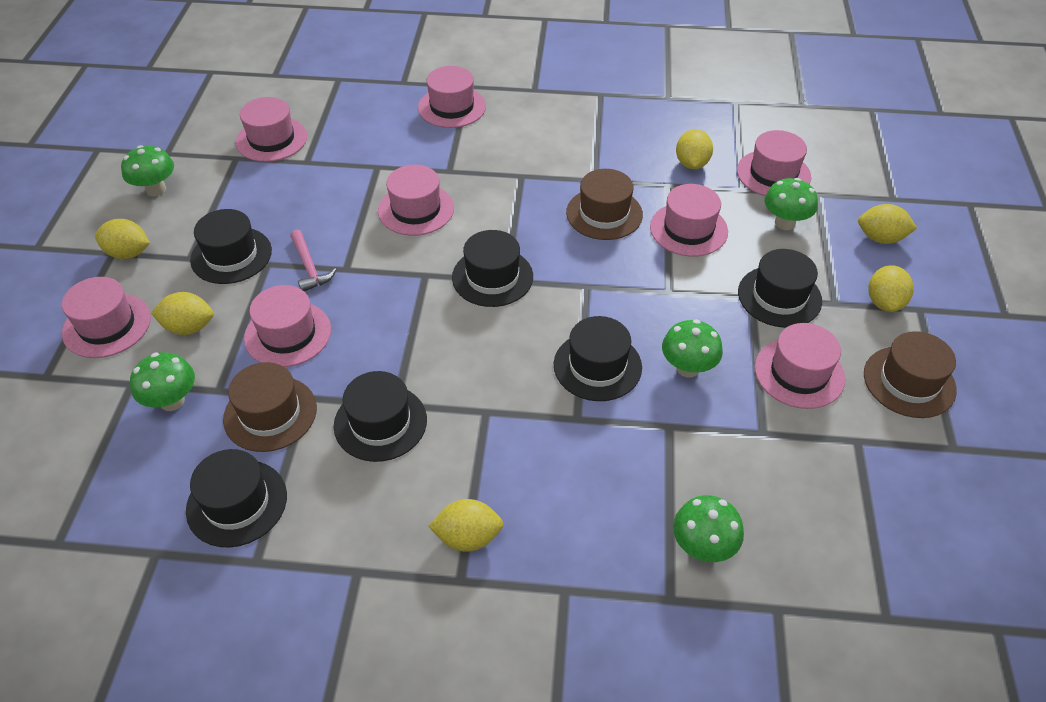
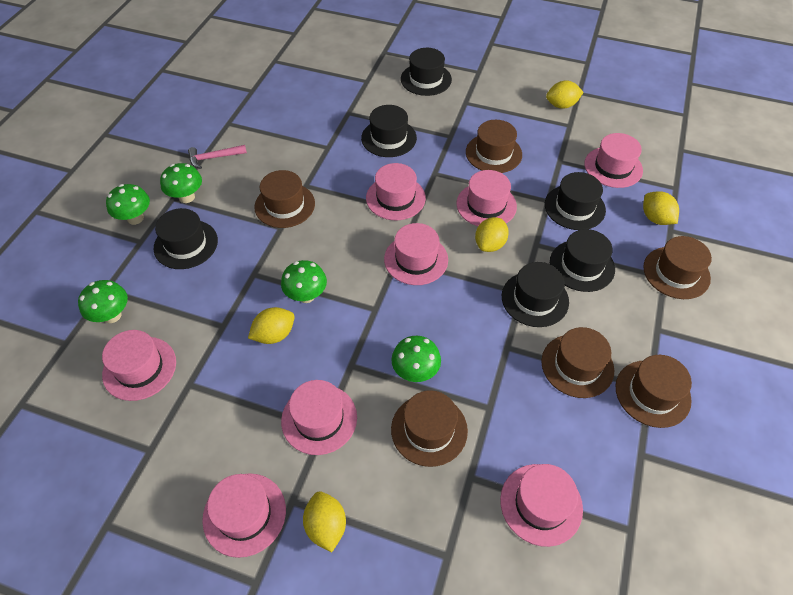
brown hat: 3 -> 6
yellow lemon: 6 -> 5

